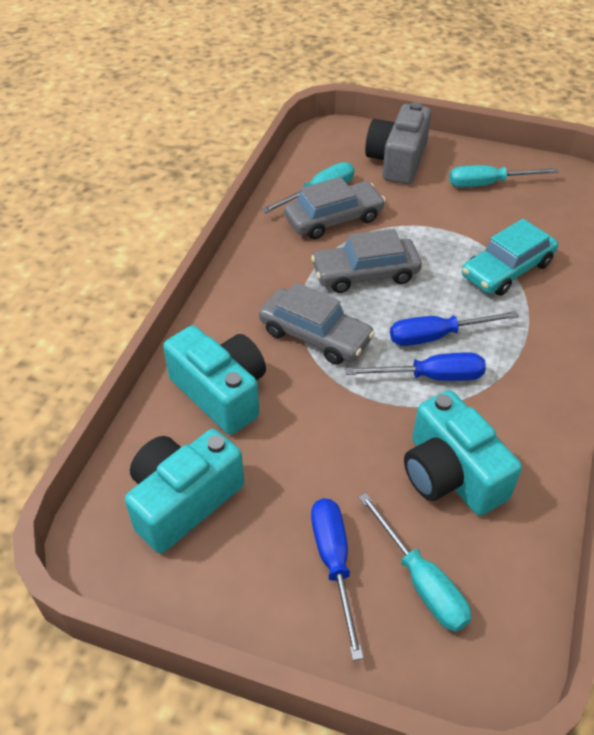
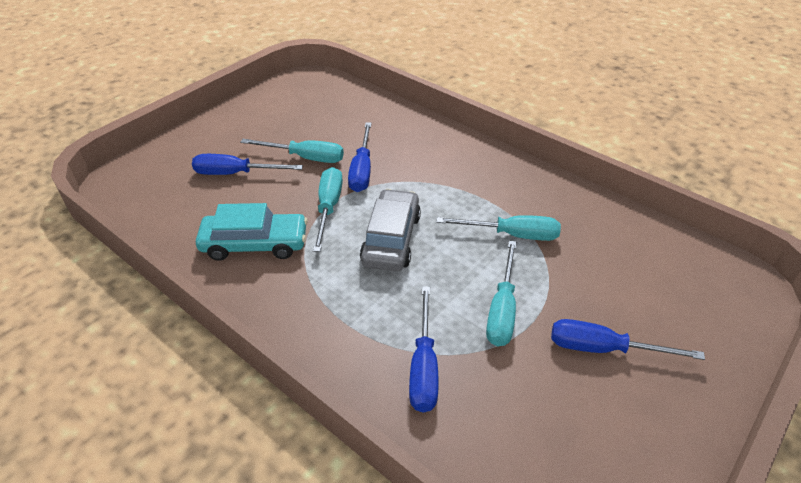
blue screwdriver: 3 -> 4
grey camera: 1 -> 0
grey car: 3 -> 1
turquoise camera: 3 -> 0
turquoise screwdriver: 3 -> 4

